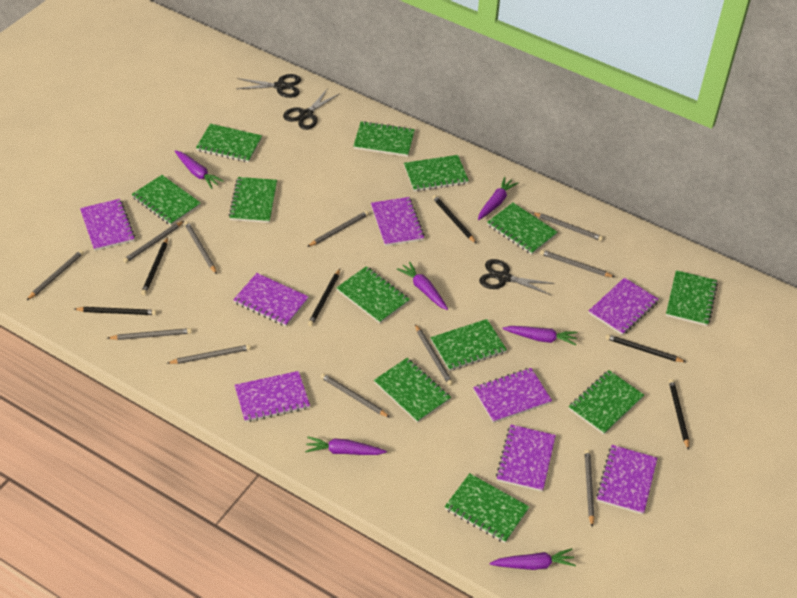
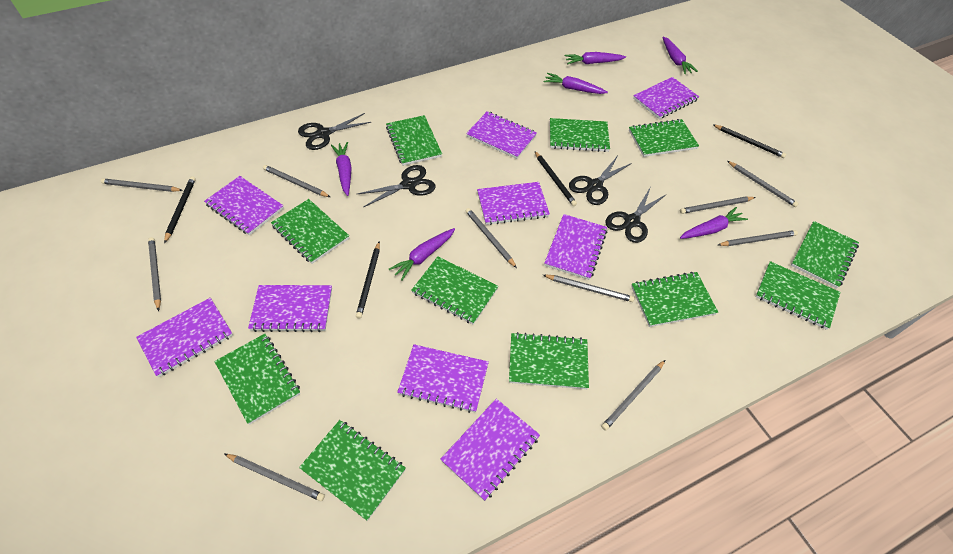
black pencil: 6 -> 4
black scissors: 3 -> 4
green notebook: 12 -> 11
grey pencil: 11 -> 10
purple notebook: 8 -> 9

